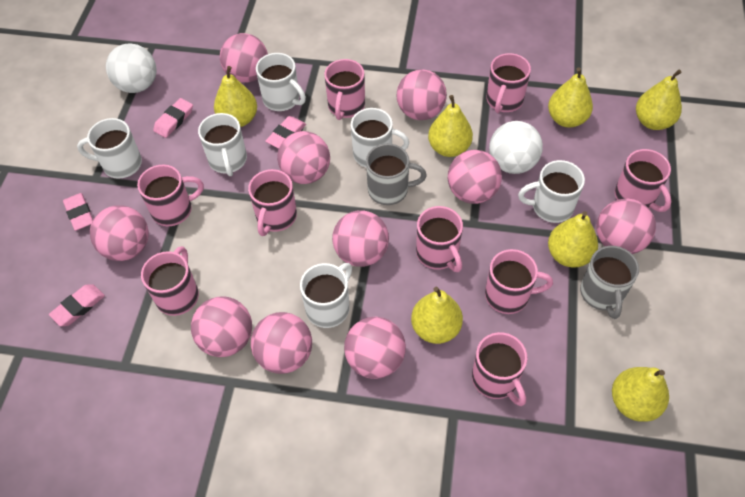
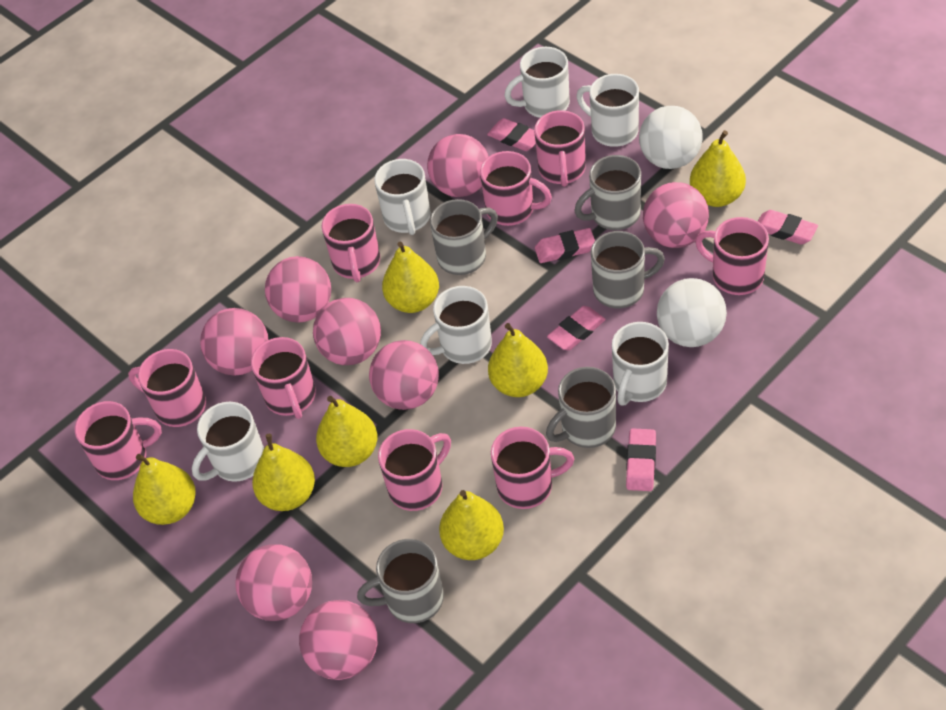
grey mug: 2 -> 5
pink ball: 10 -> 8
pink eraser: 4 -> 5

